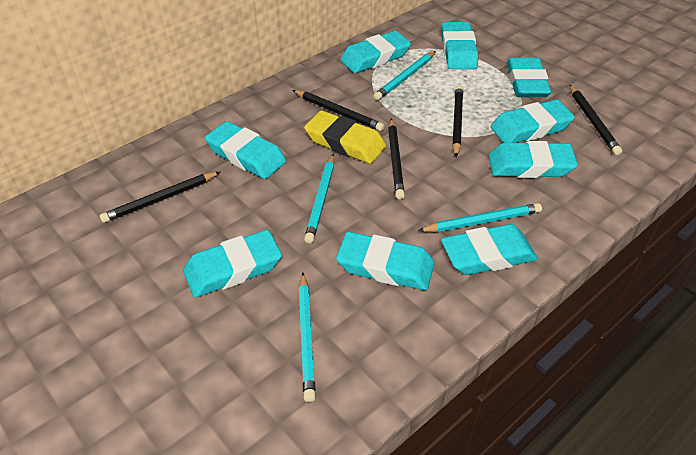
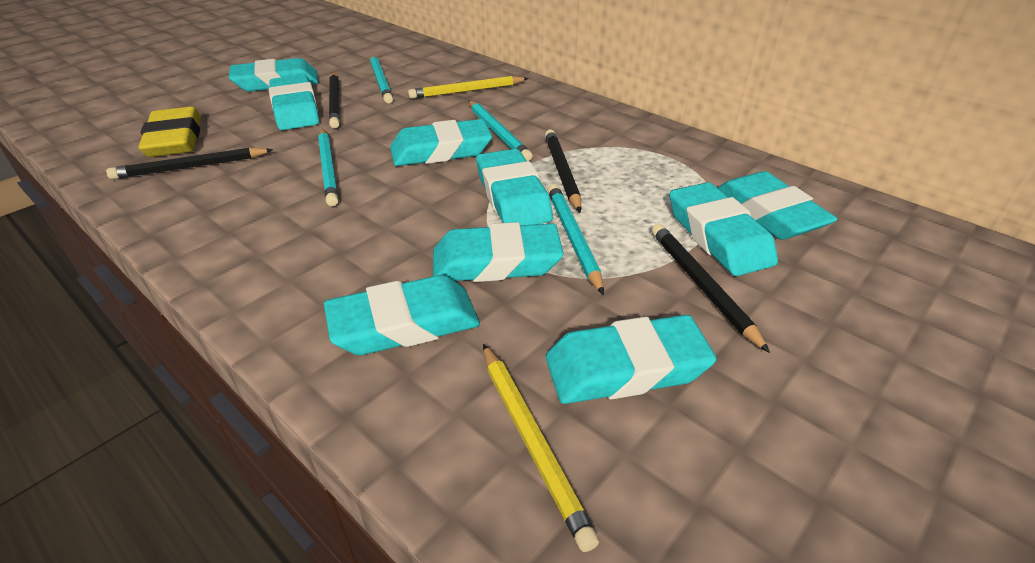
black pencil: 5 -> 4
yellow pencil: 0 -> 2

